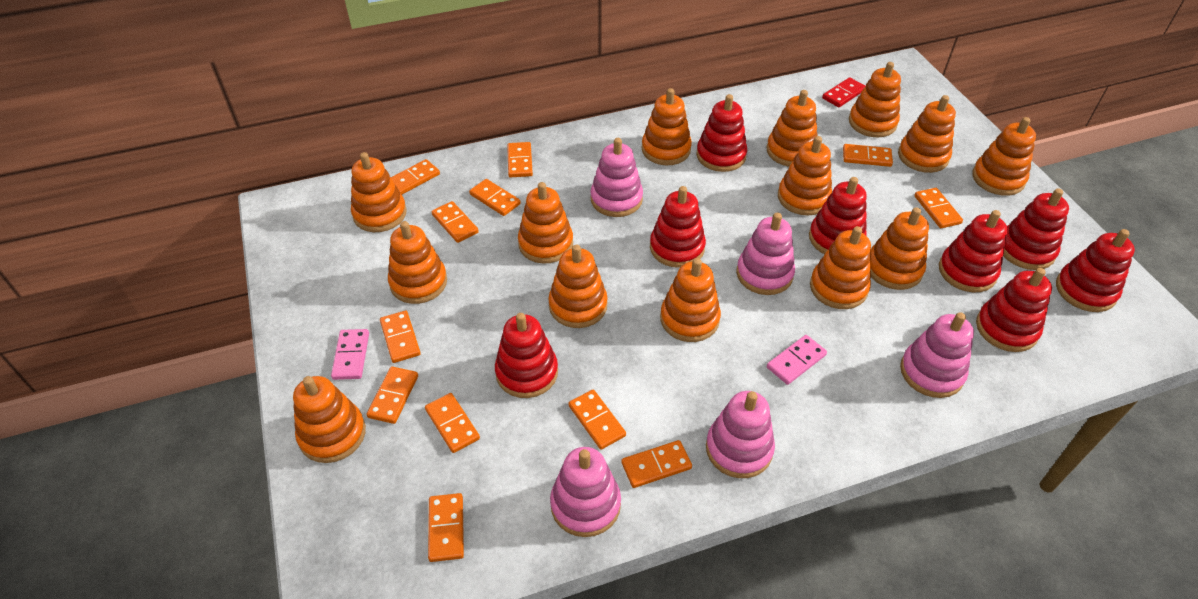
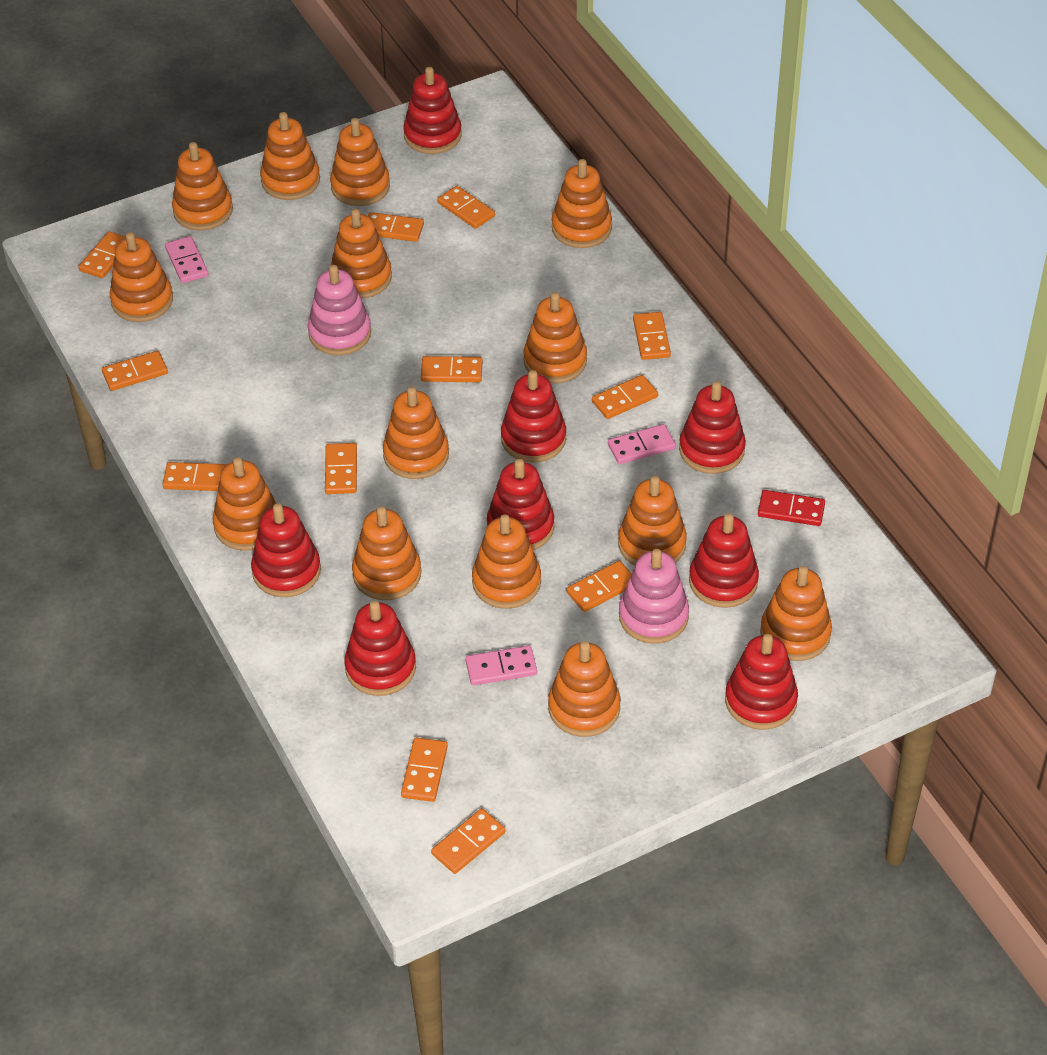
pink domino: 2 -> 3
pink stacking toy: 5 -> 2

